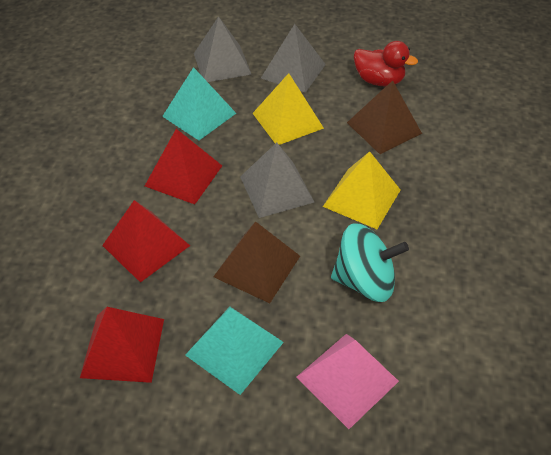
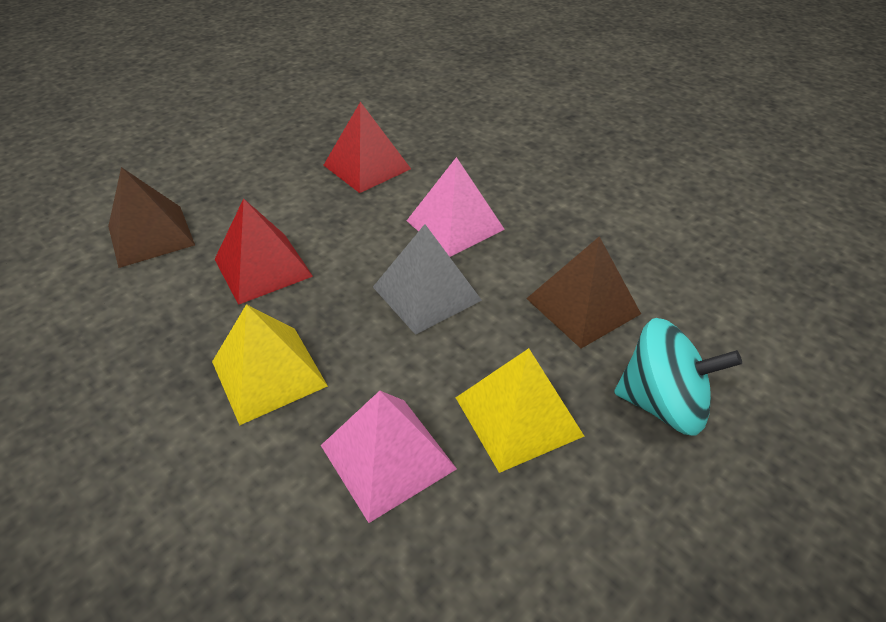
grey pyramid: 3 -> 1
pink pyramid: 1 -> 2
red duck: 1 -> 0
red pyramid: 3 -> 2
turquoise pyramid: 2 -> 0

